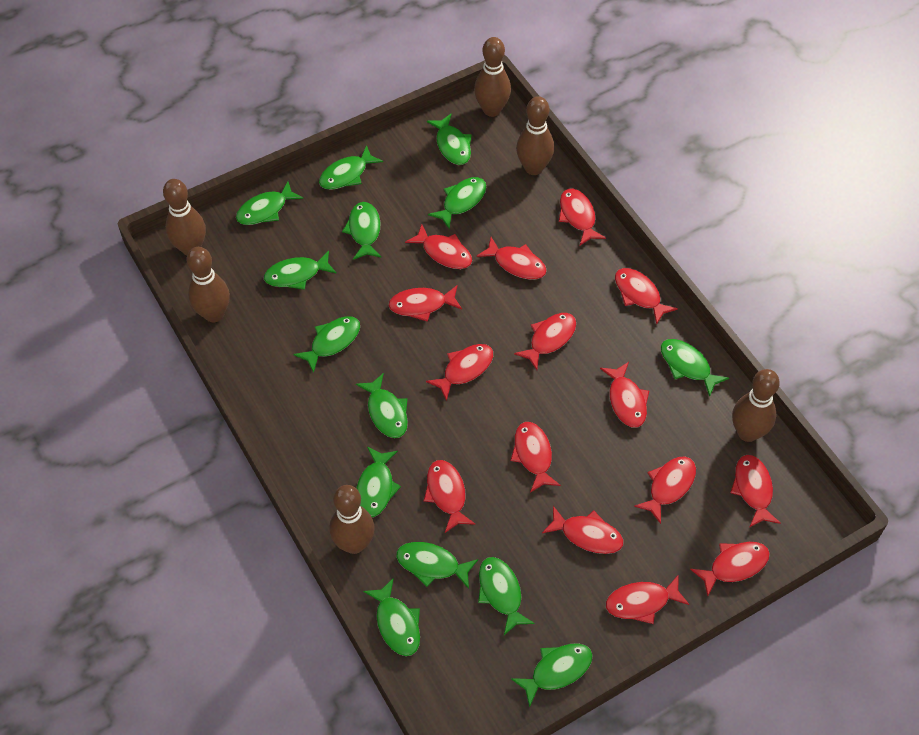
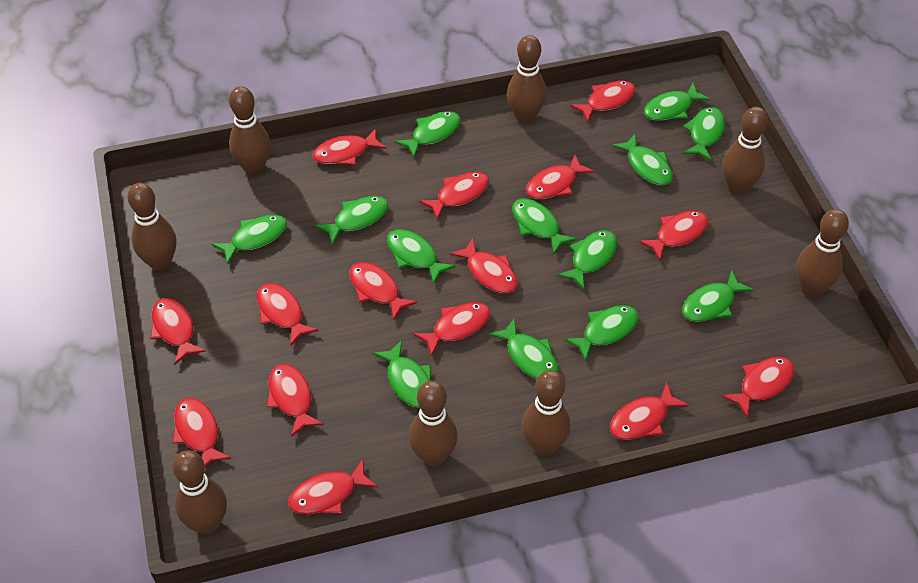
brown bowling pin: 6 -> 8
green fish: 14 -> 13

